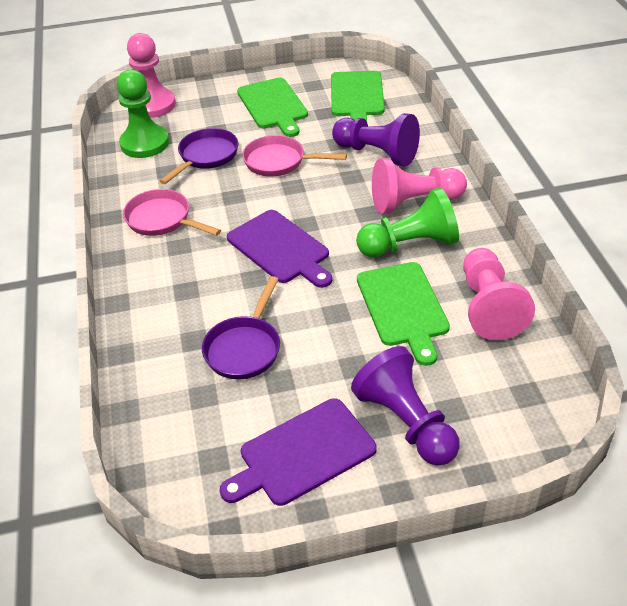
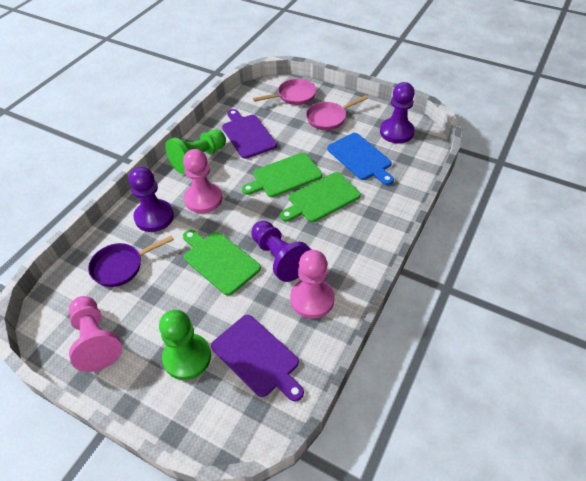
blue cutting board: 0 -> 1
purple pan: 2 -> 1
purple pawn: 2 -> 3

